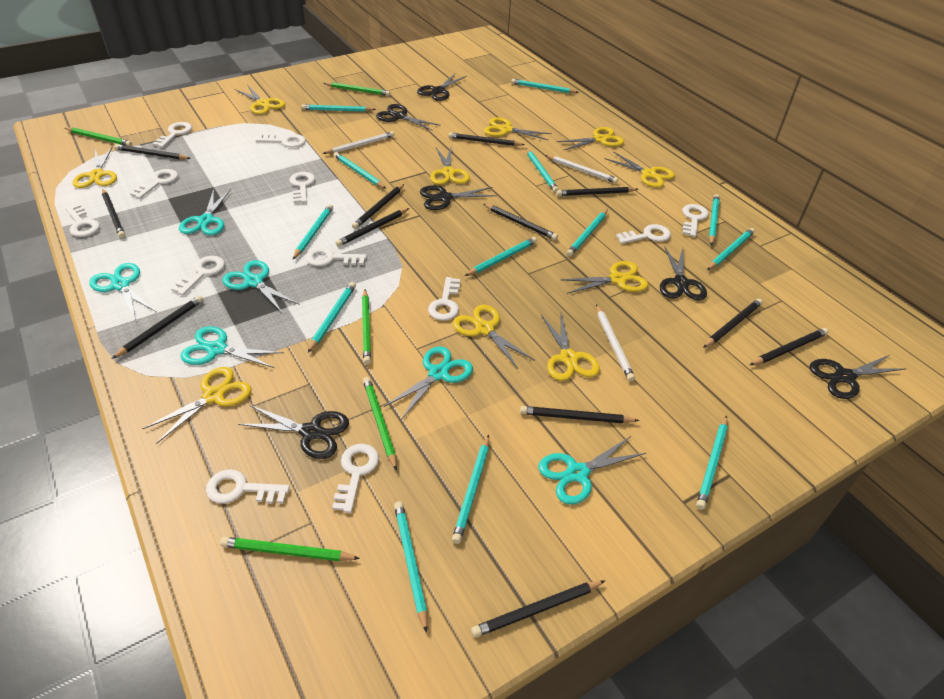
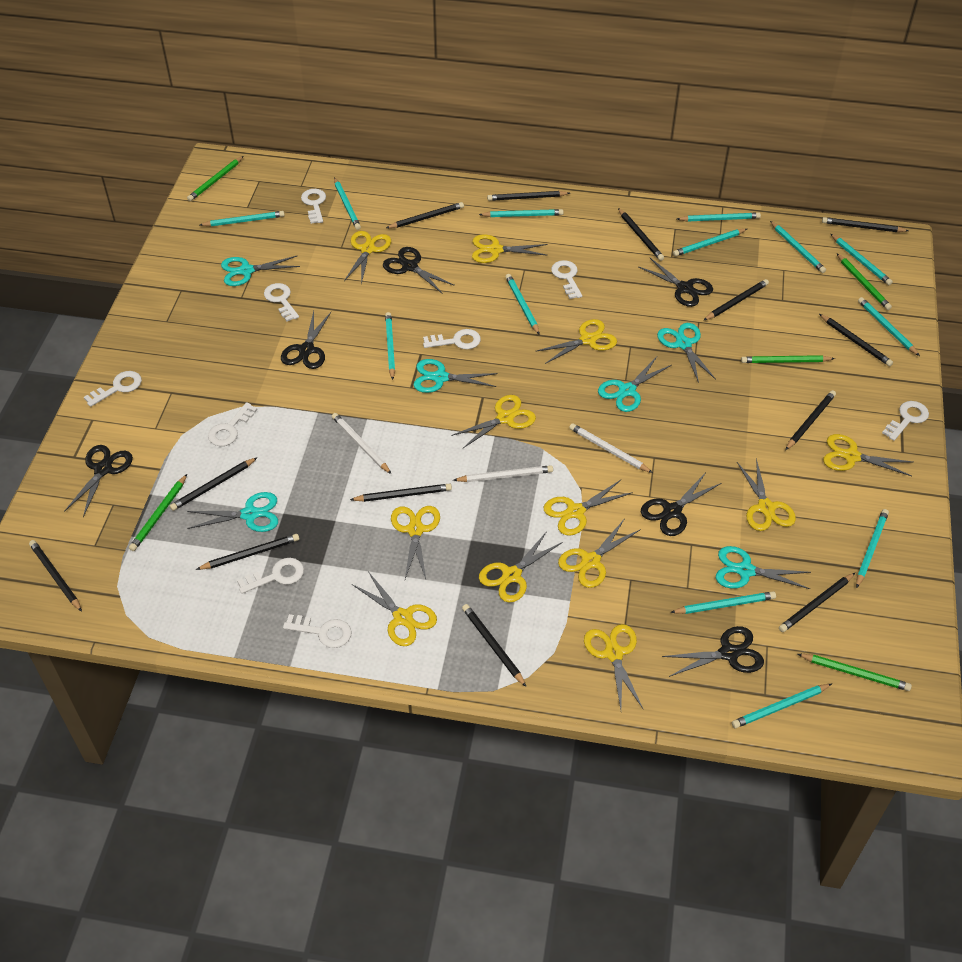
black pencil: 12 -> 13
white key: 12 -> 9
yellow scissors: 10 -> 12

